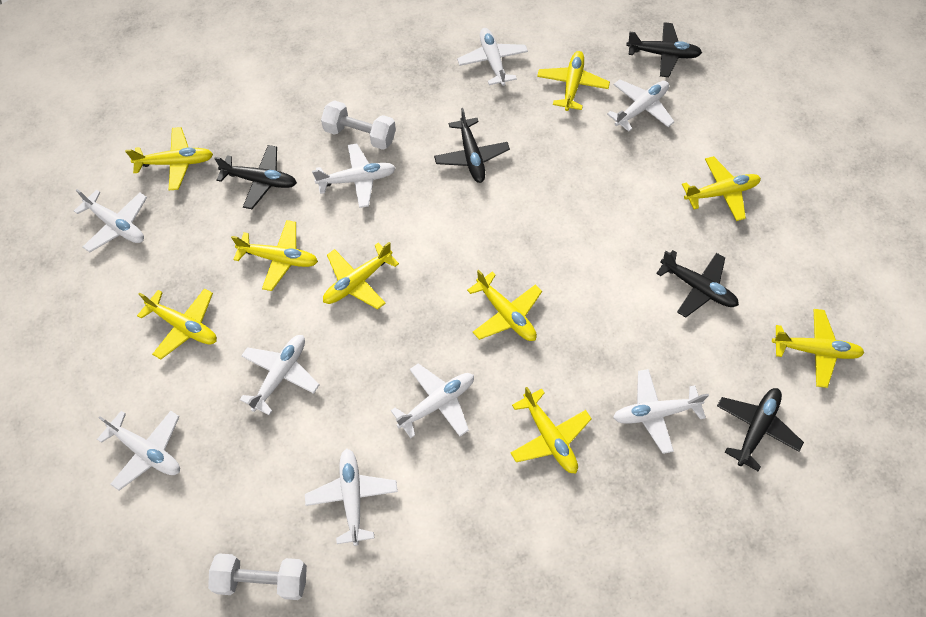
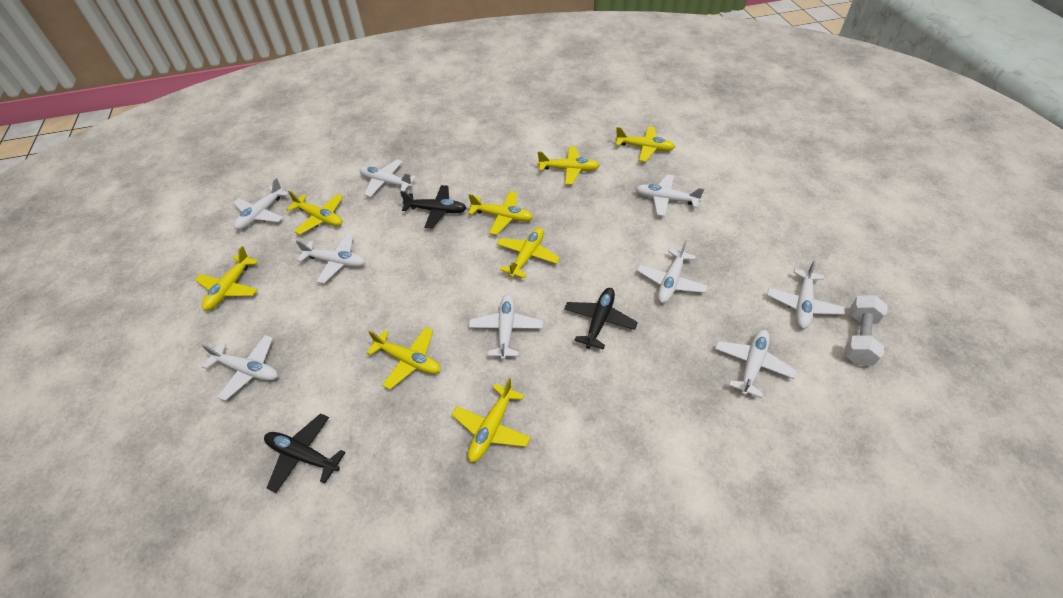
black plane: 5 -> 3
white dumbbell: 2 -> 1
yellow plane: 9 -> 8

